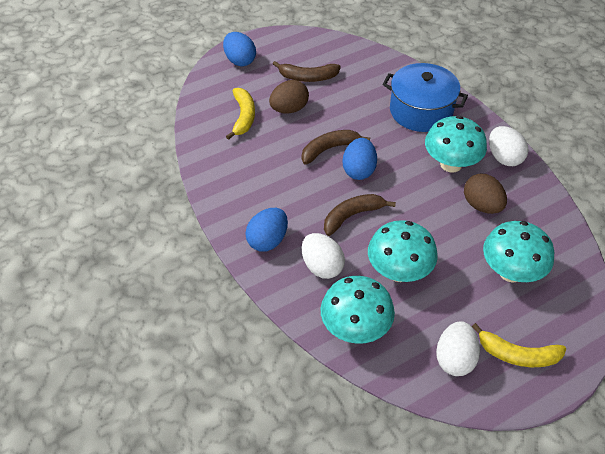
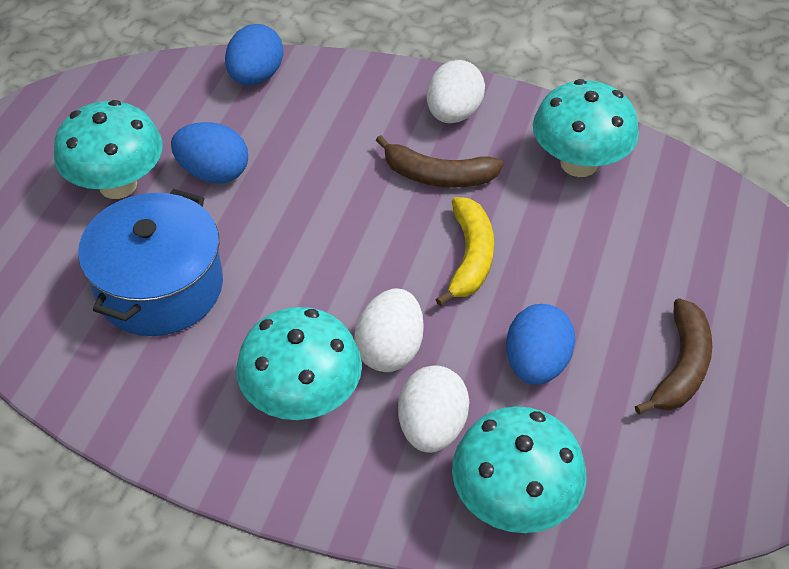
brown banana: 3 -> 2
brown egg: 2 -> 0
yellow banana: 2 -> 1

